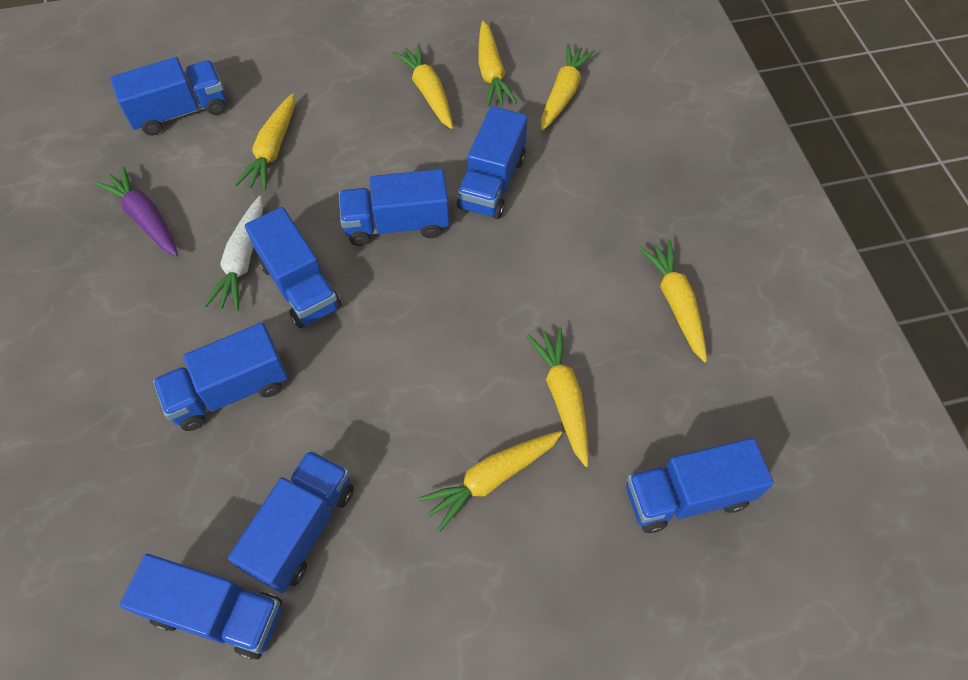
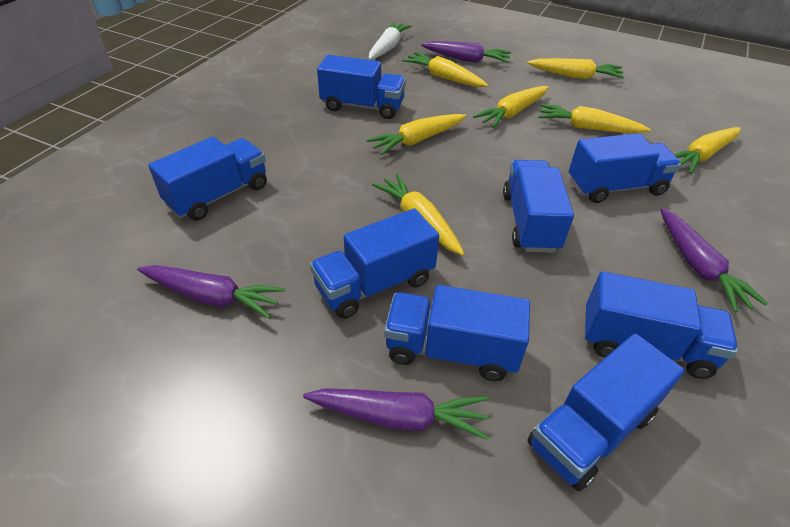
purple carrot: 1 -> 4

